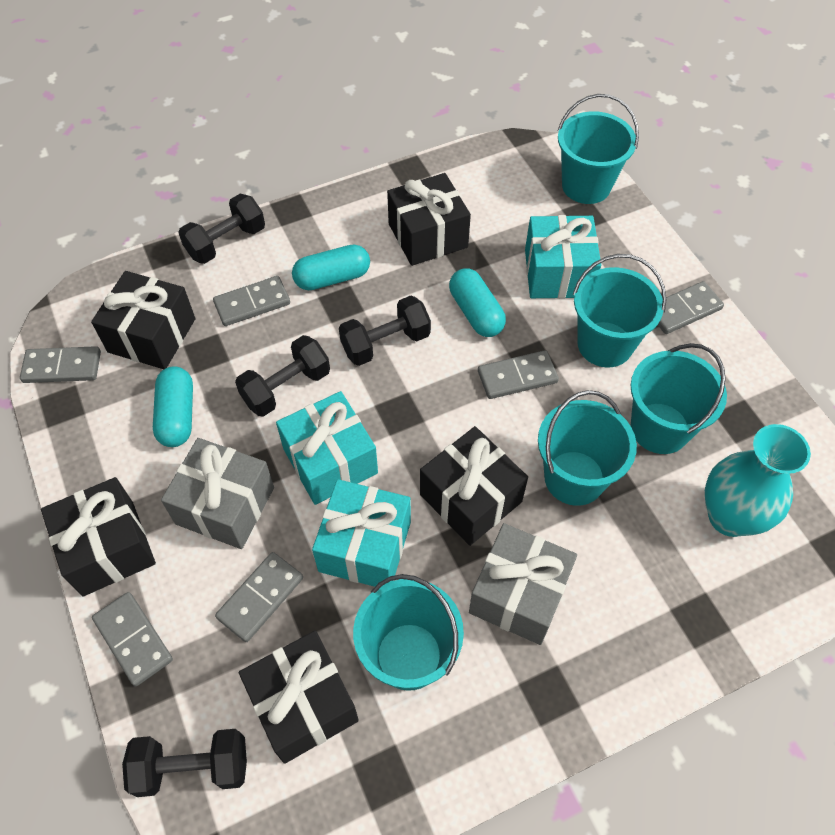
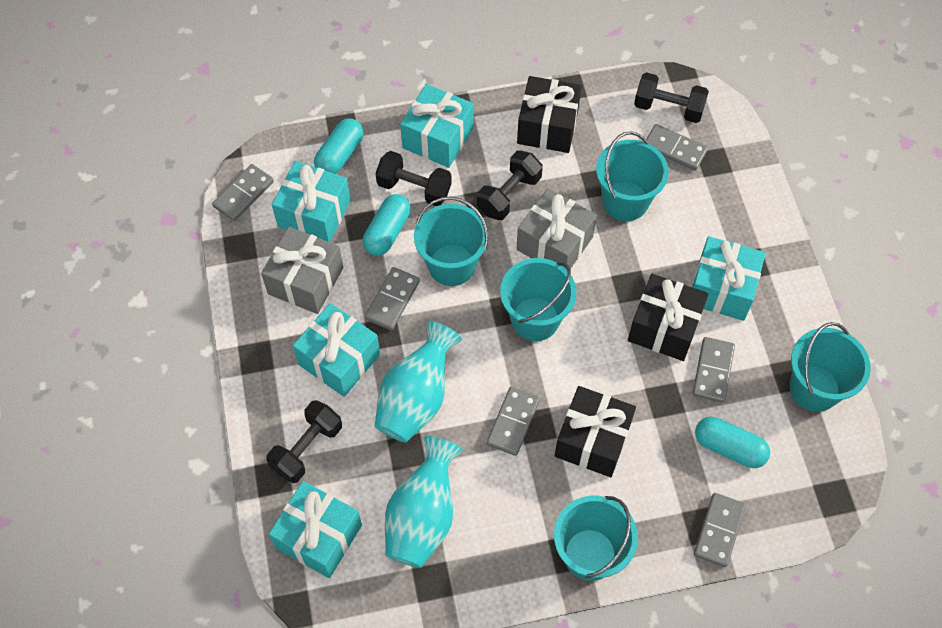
black gift: 5 -> 3
turquoise gift: 3 -> 5
turquoise vase: 1 -> 2

